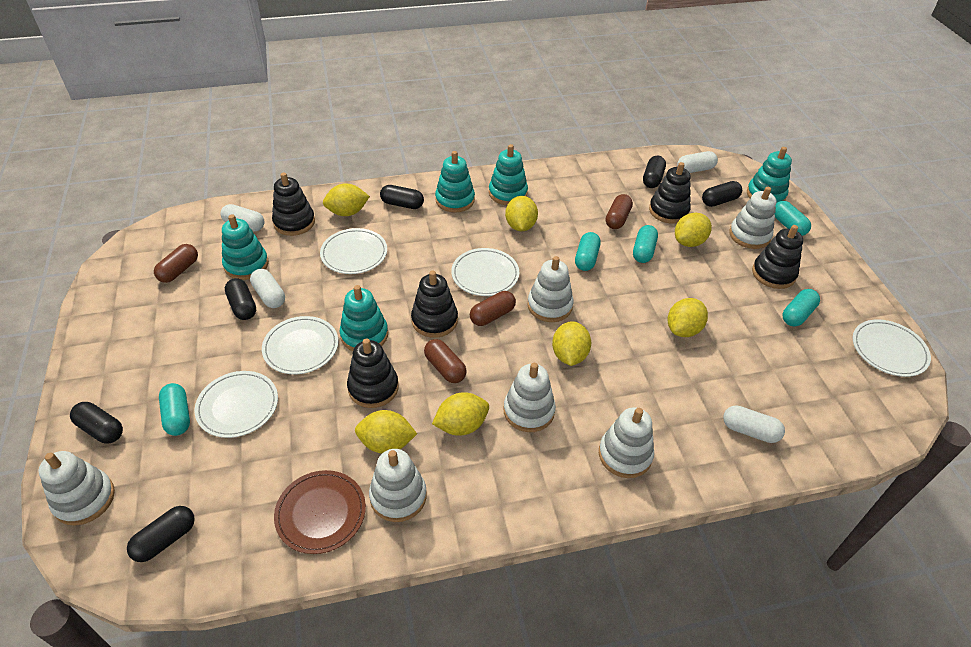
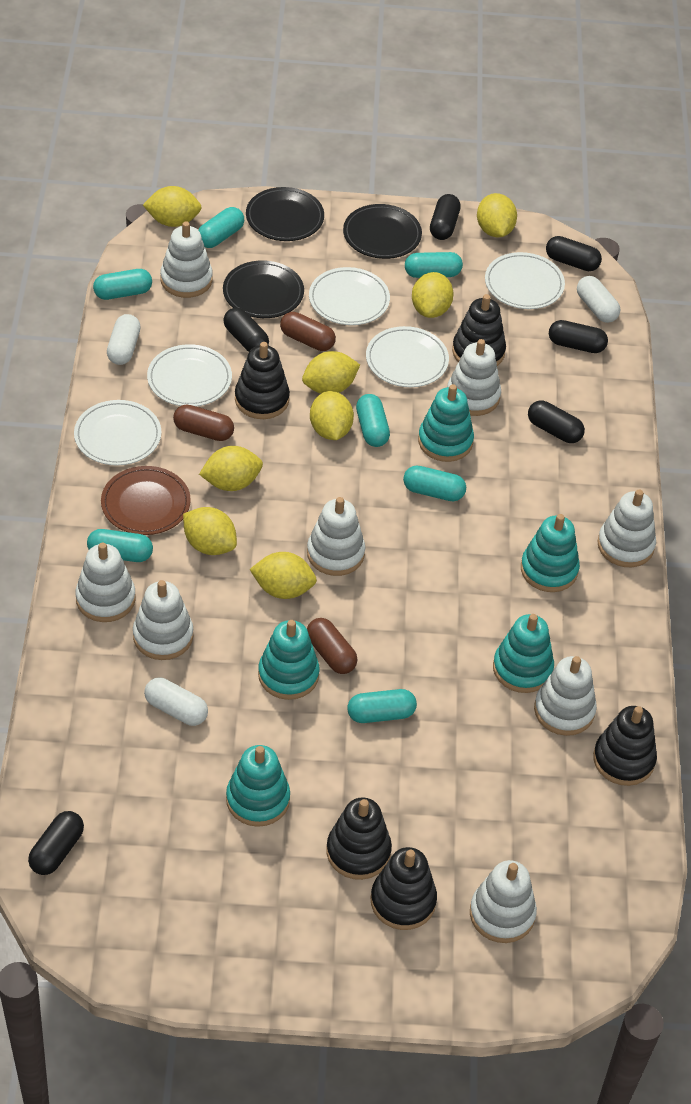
black plate: 0 -> 3
brown capsule: 4 -> 3
turquoise capsule: 5 -> 7
white capsule: 4 -> 3
white stacking toy: 6 -> 8
yellow lemon: 7 -> 8

